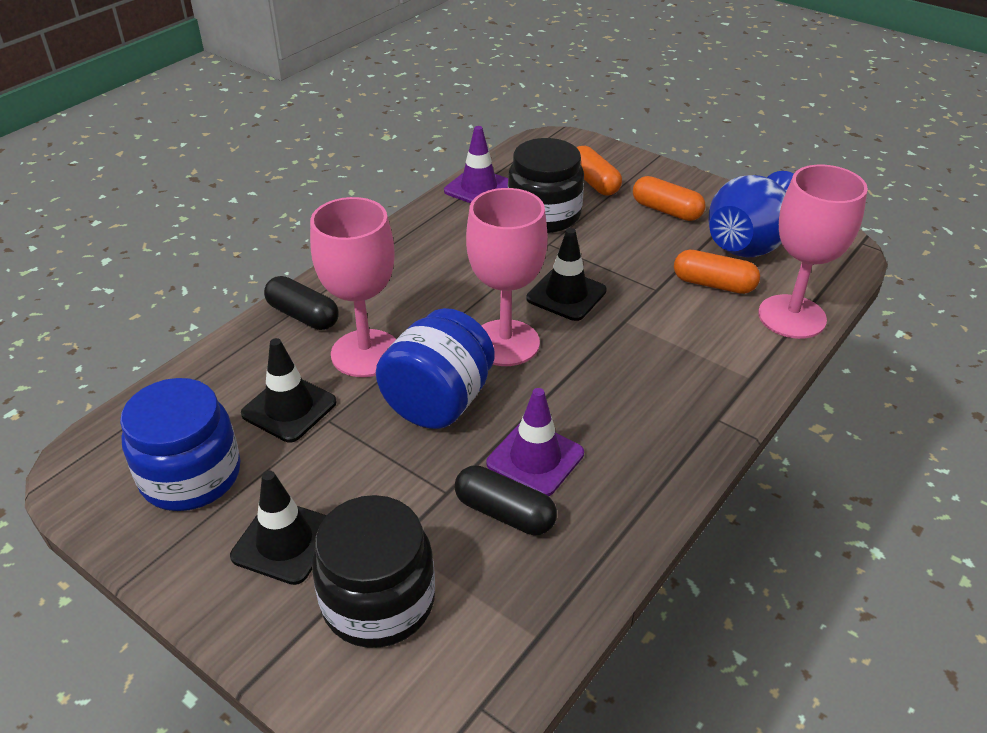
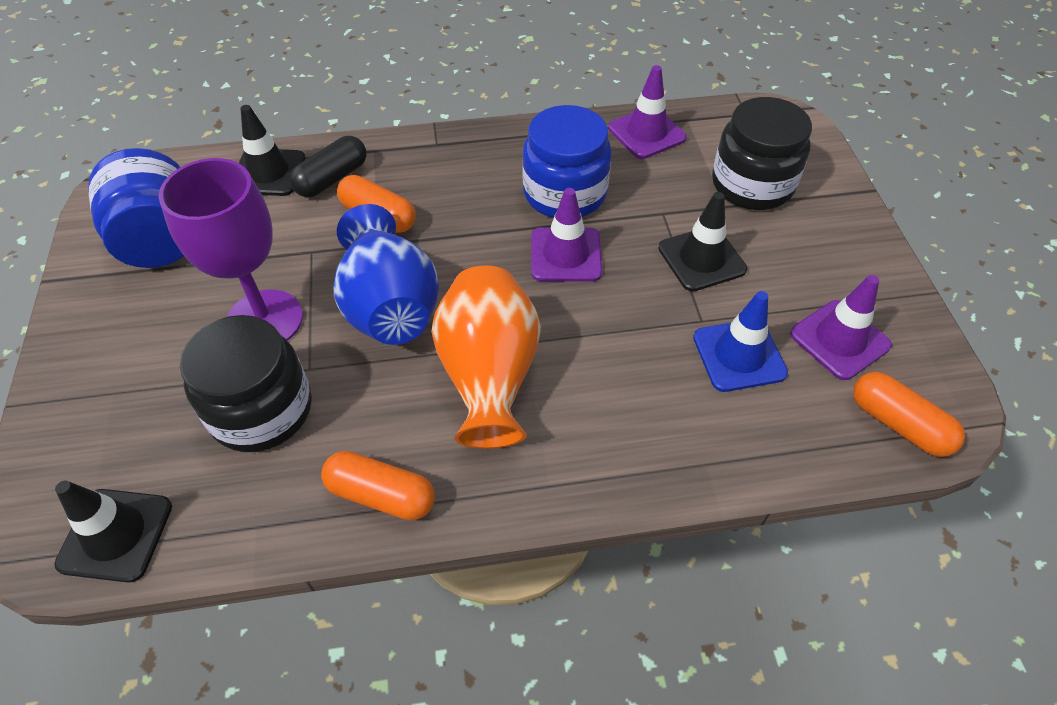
black capsule: 2 -> 1
blue traffic cone: 0 -> 1
orange vase: 0 -> 1
pink goblet: 3 -> 0
purple goblet: 0 -> 1
purple traffic cone: 2 -> 3

